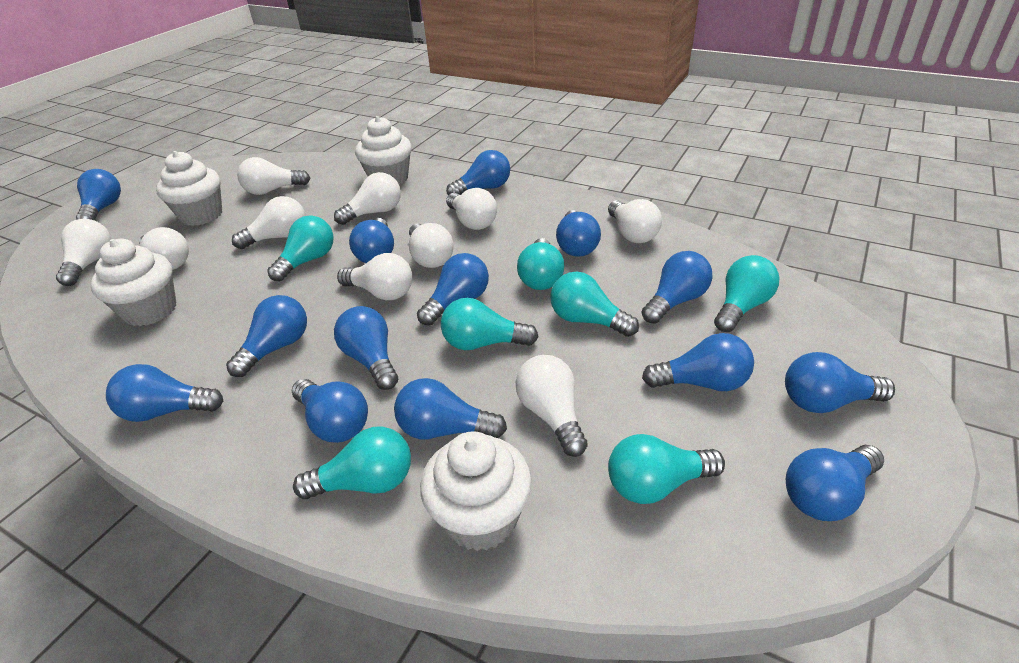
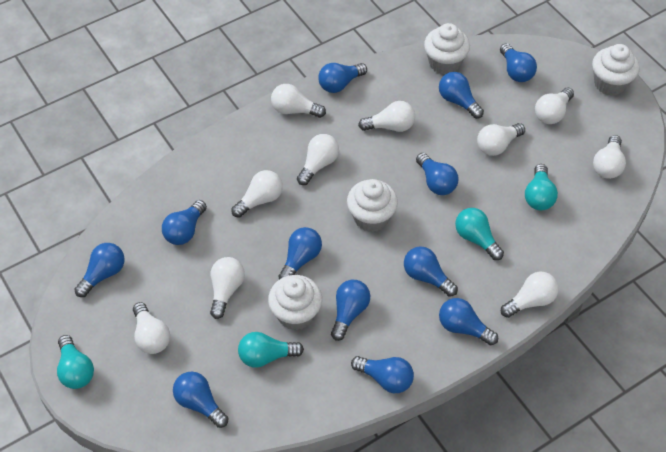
blue light bulb: 14 -> 12
turquoise light bulb: 7 -> 4

